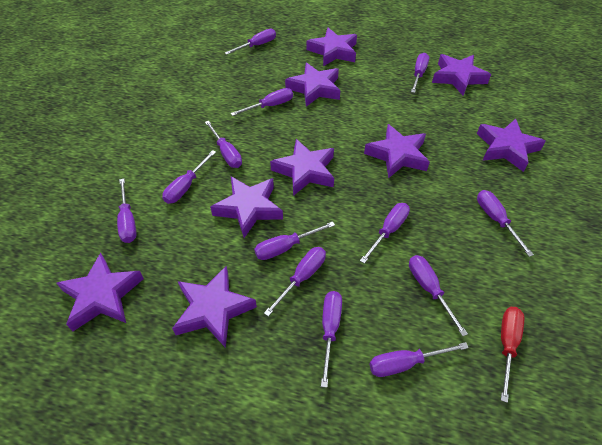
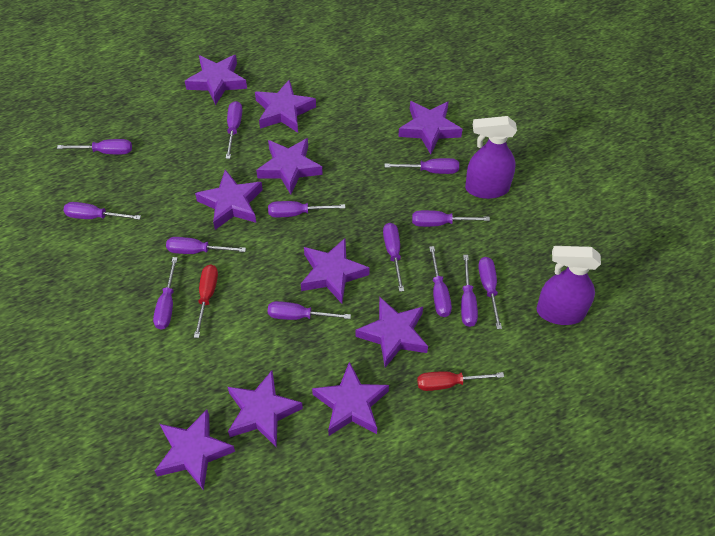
purple spray bottle: 0 -> 2
purple star: 9 -> 10
red screwdriver: 1 -> 2

